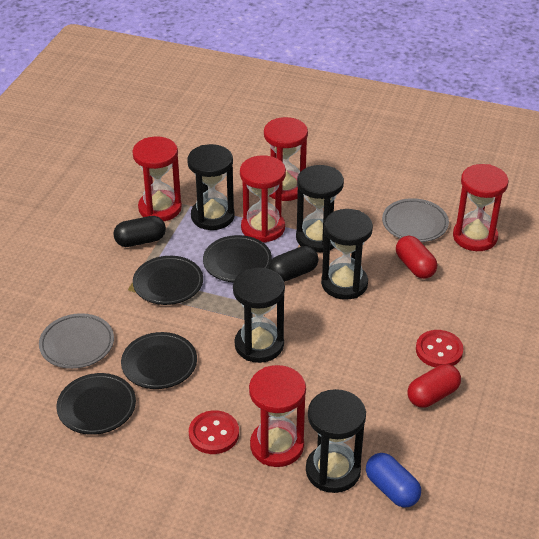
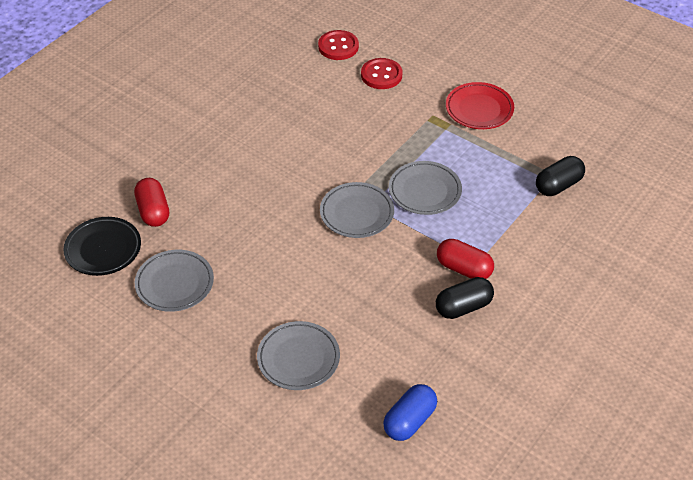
black hourglass: 5 -> 0
black plate: 4 -> 1
grey plate: 2 -> 4
red hourglass: 5 -> 0
red plate: 0 -> 1

